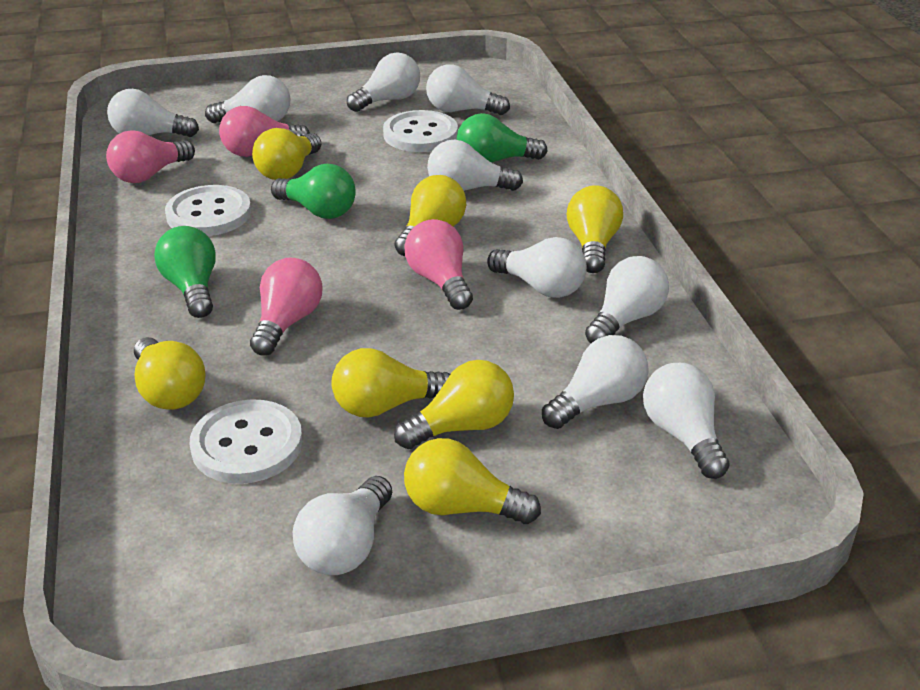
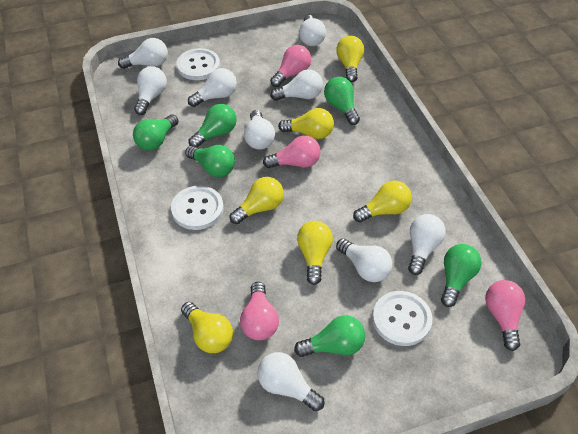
green light bulb: 3 -> 6
white light bulb: 10 -> 9
yellow light bulb: 7 -> 6

